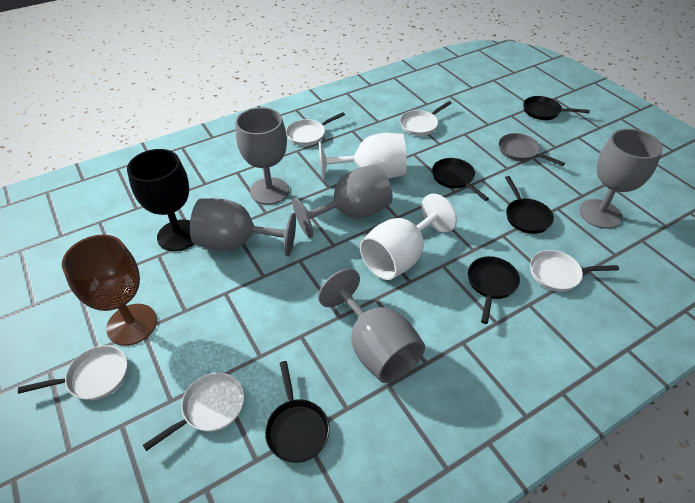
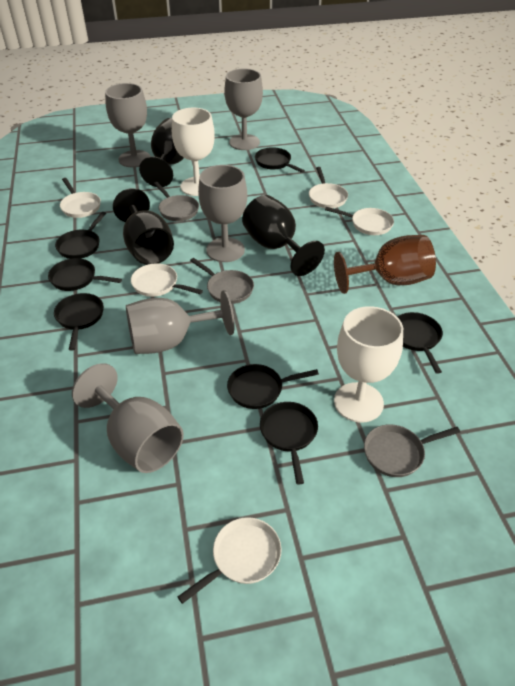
black goblet: 1 -> 3
black pan: 5 -> 7
grey pan: 1 -> 3

